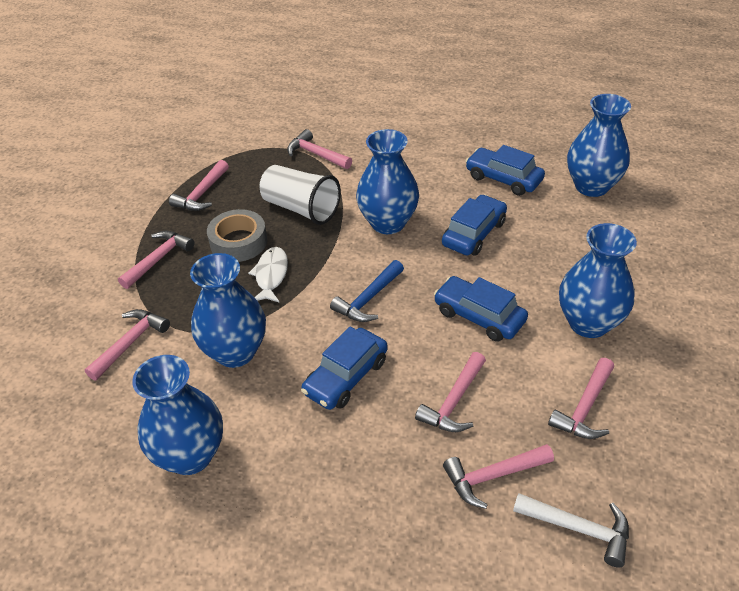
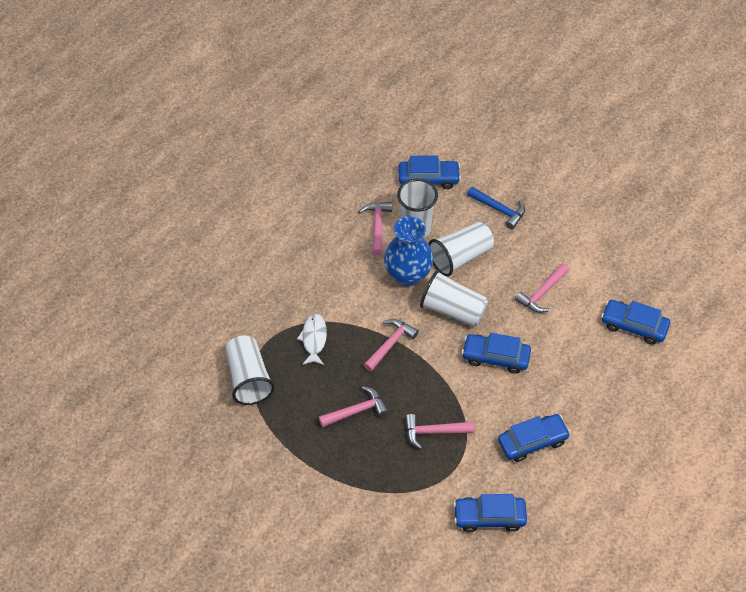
blue car: 4 -> 5
blue vase: 5 -> 1
grey tape: 1 -> 0
pink hammer: 7 -> 5
white cup: 1 -> 4
white hammer: 1 -> 0

